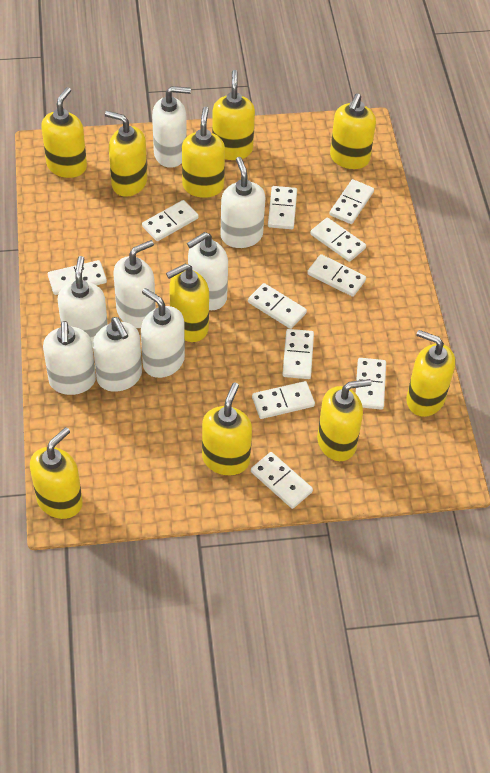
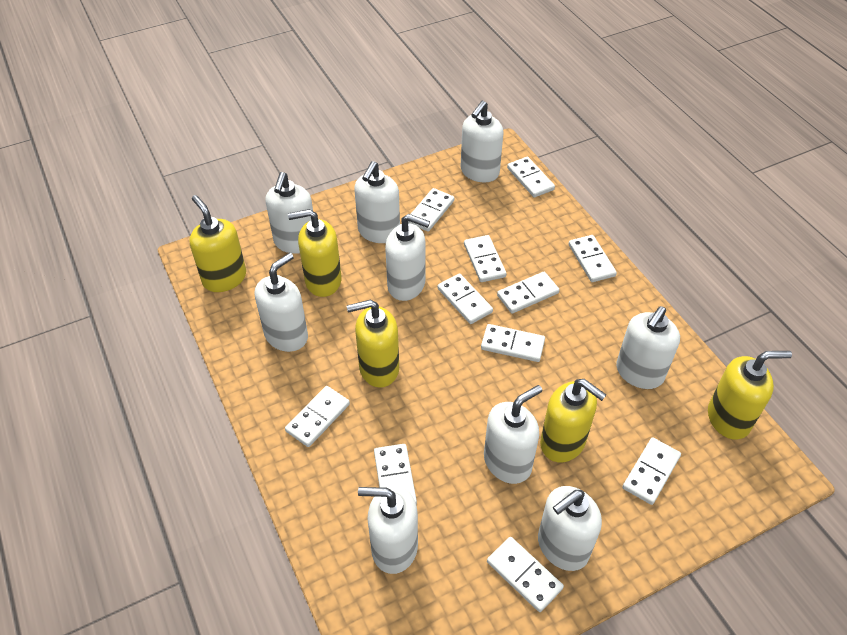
white soap dispenser: 8 -> 9
yellow soap dispenser: 10 -> 5

